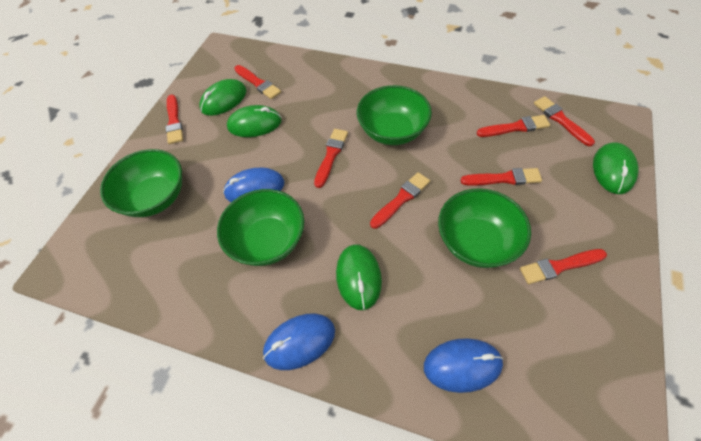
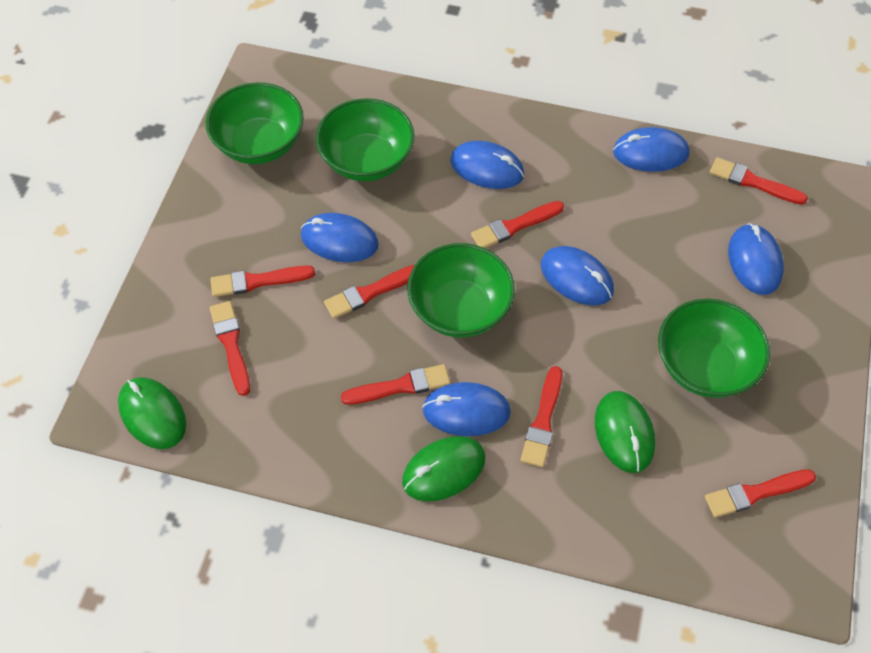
blue mouse: 3 -> 6
green mouse: 4 -> 3

